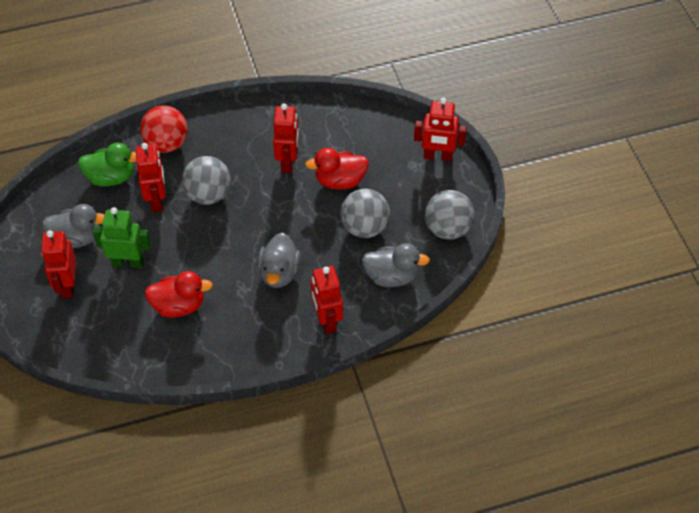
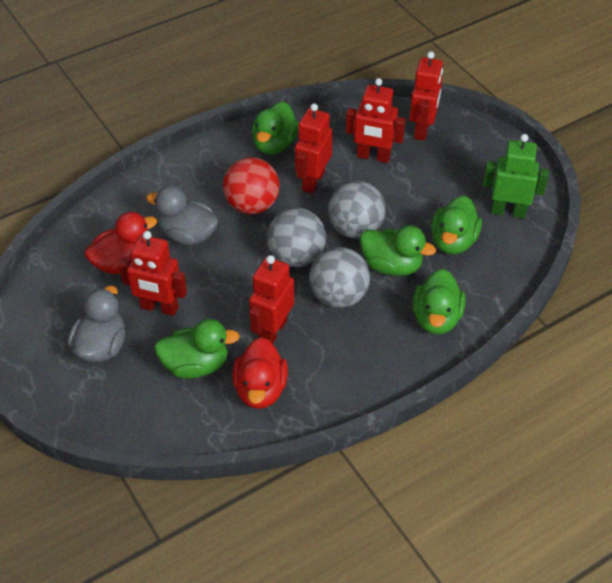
green duck: 1 -> 5
grey duck: 3 -> 2

